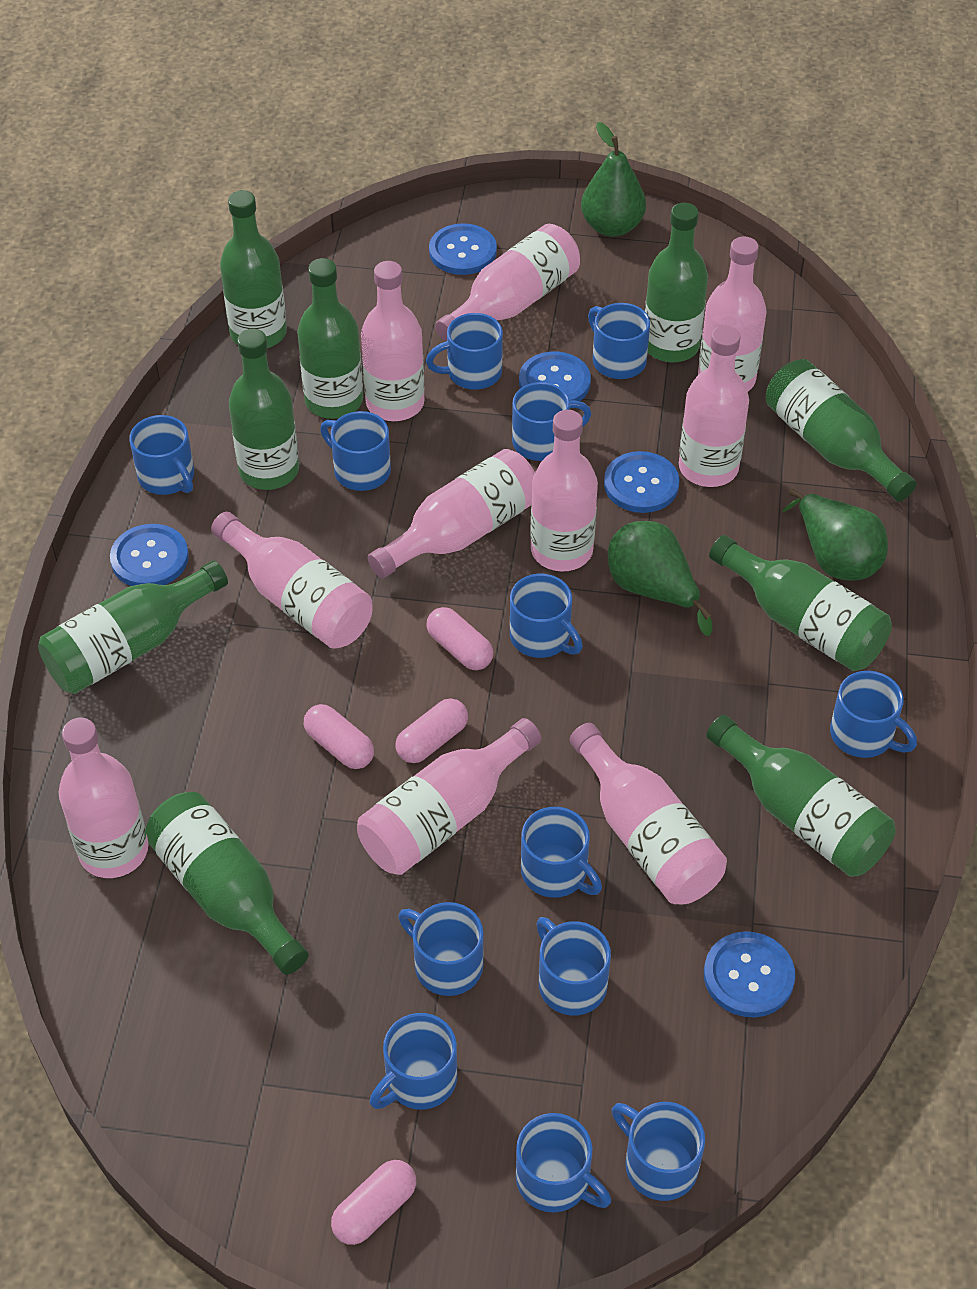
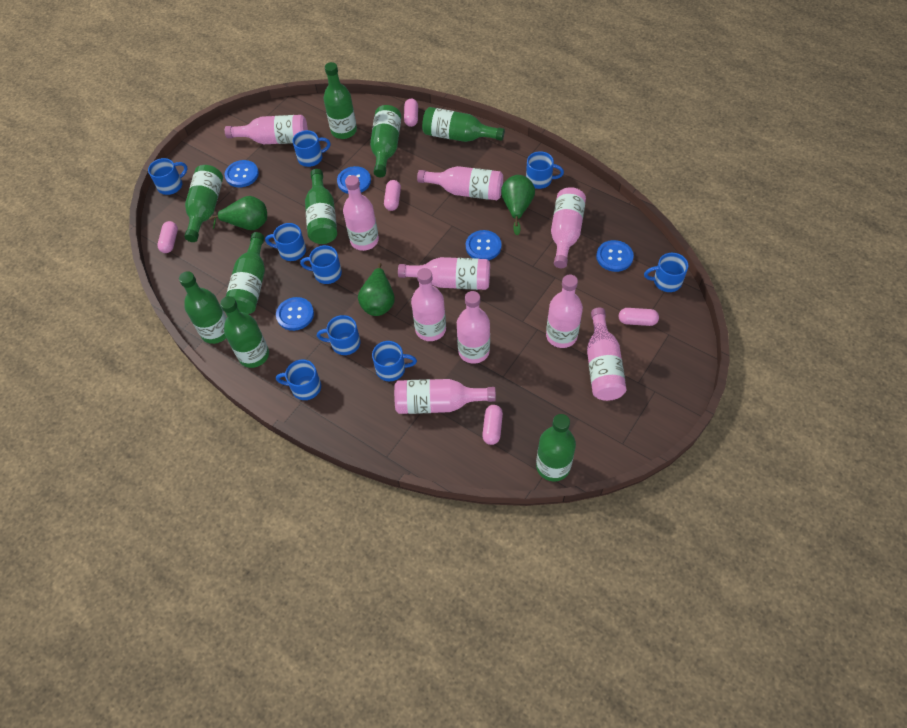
blue mug: 13 -> 9
pink capsule: 4 -> 5

